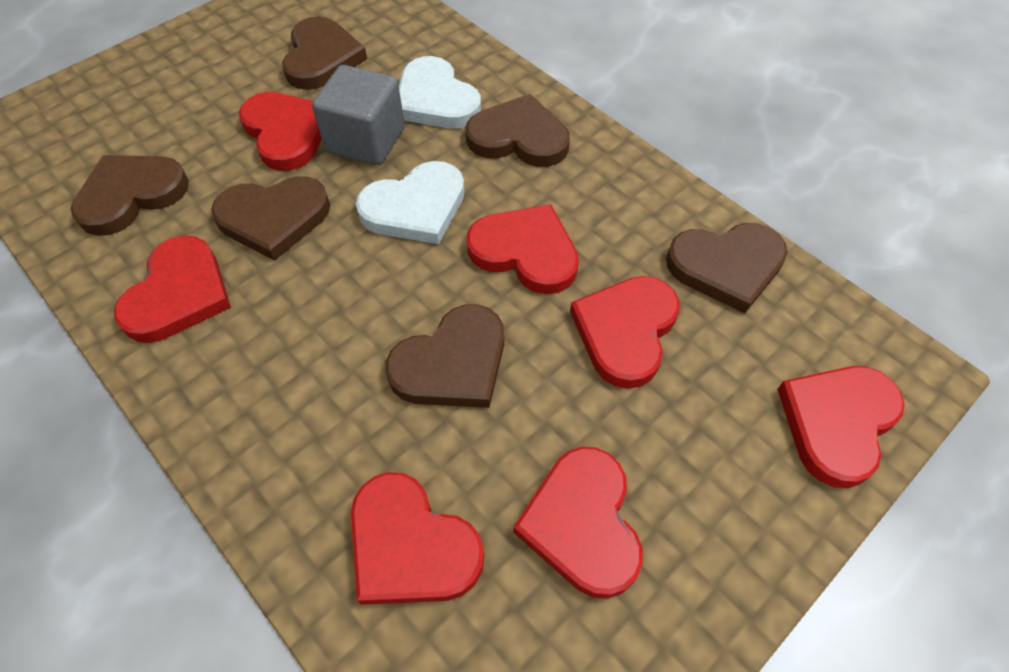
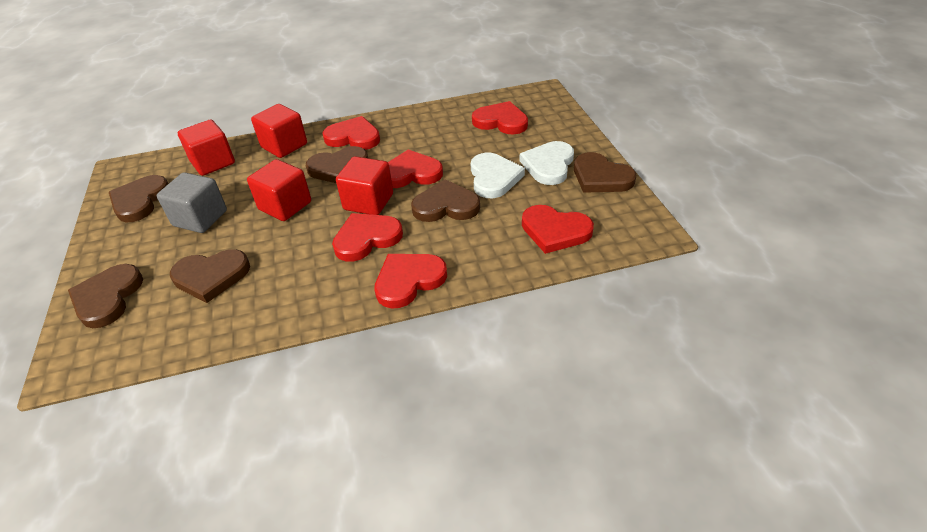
red cube: 0 -> 4
red heart: 7 -> 6

